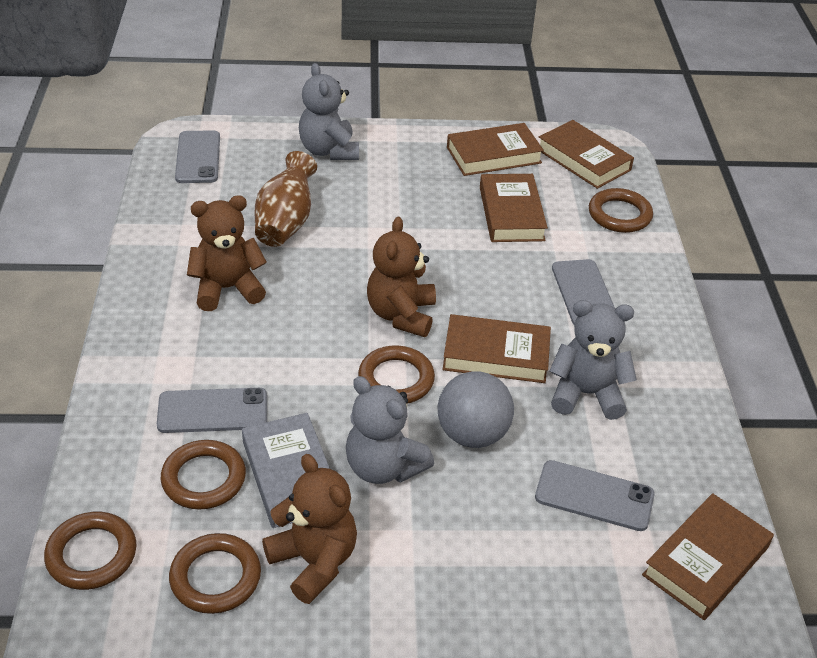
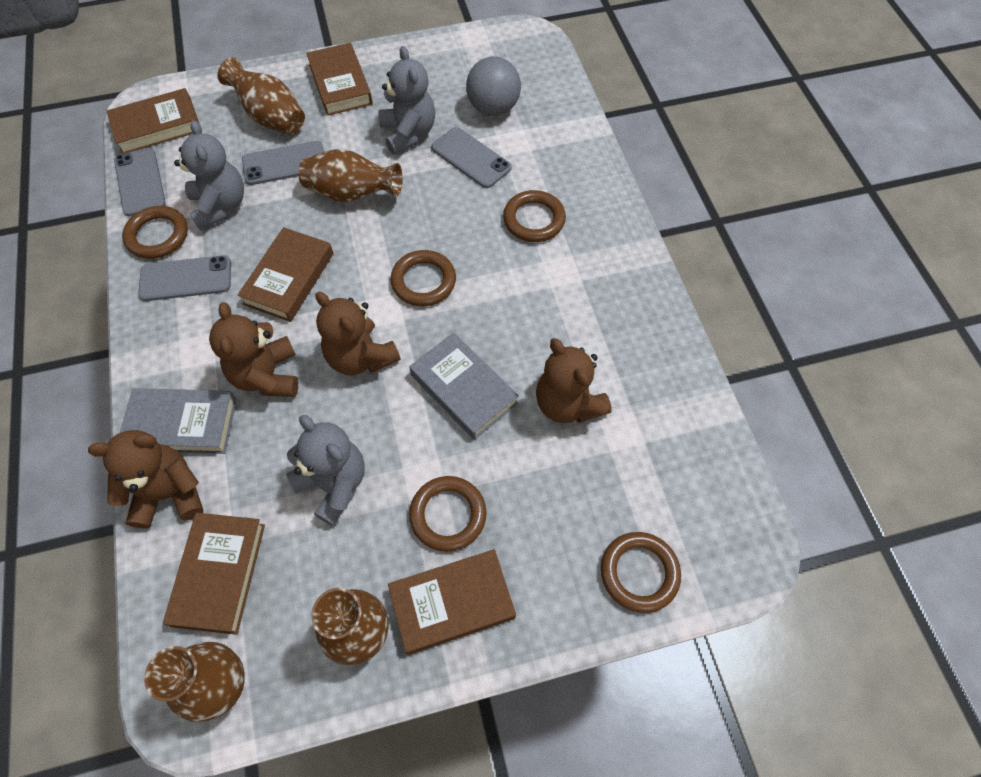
brown teddy bear: 3 -> 4
brown vase: 1 -> 4
grey book: 1 -> 2

